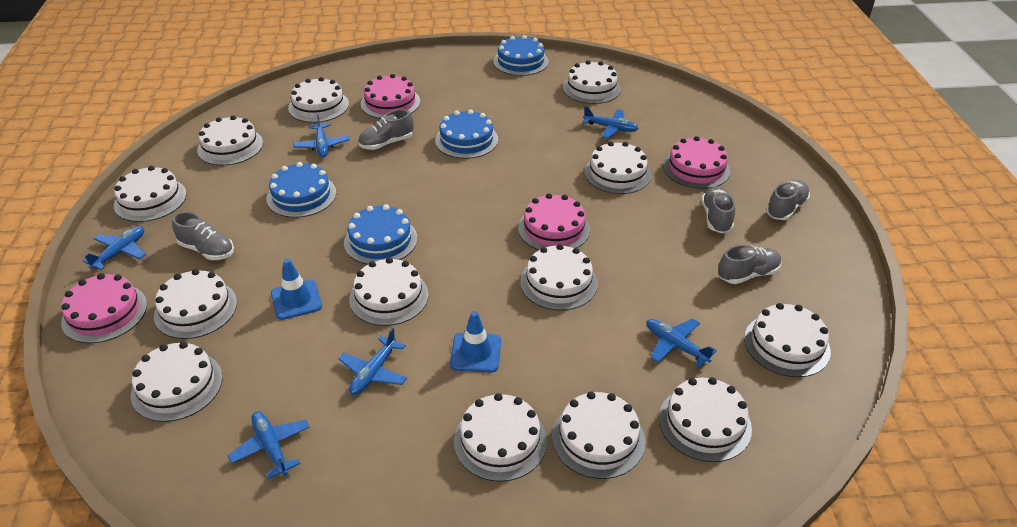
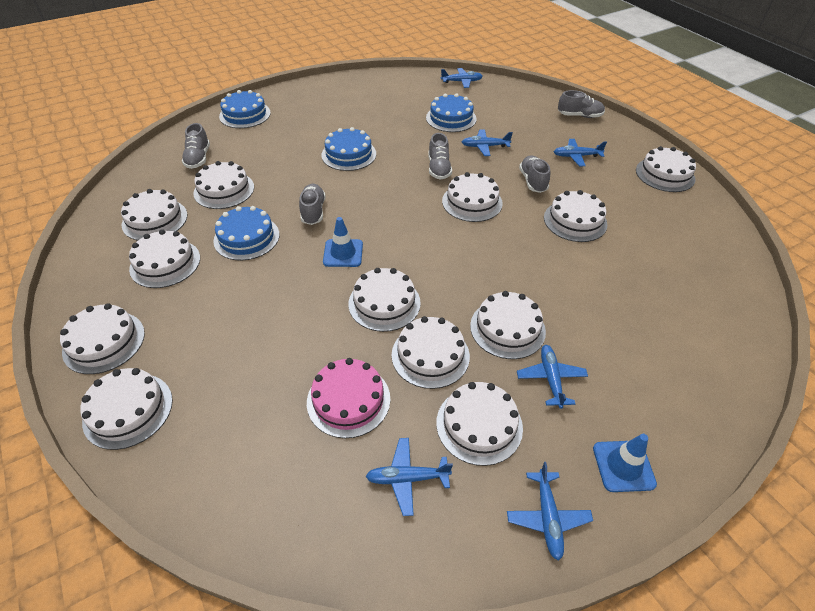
pink cake: 4 -> 1
white cake: 13 -> 12

